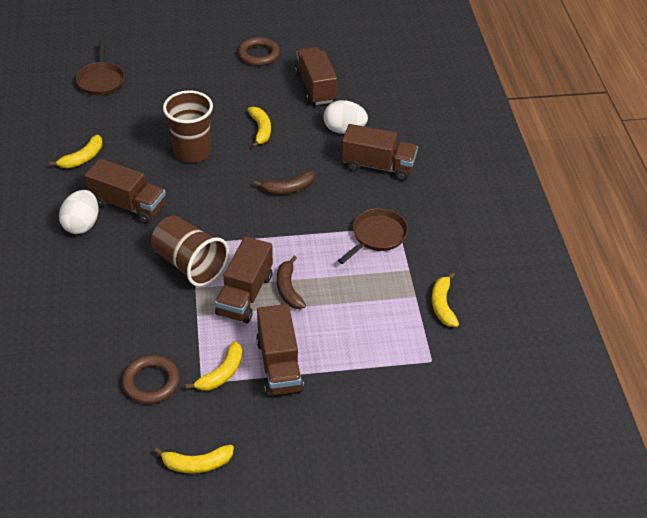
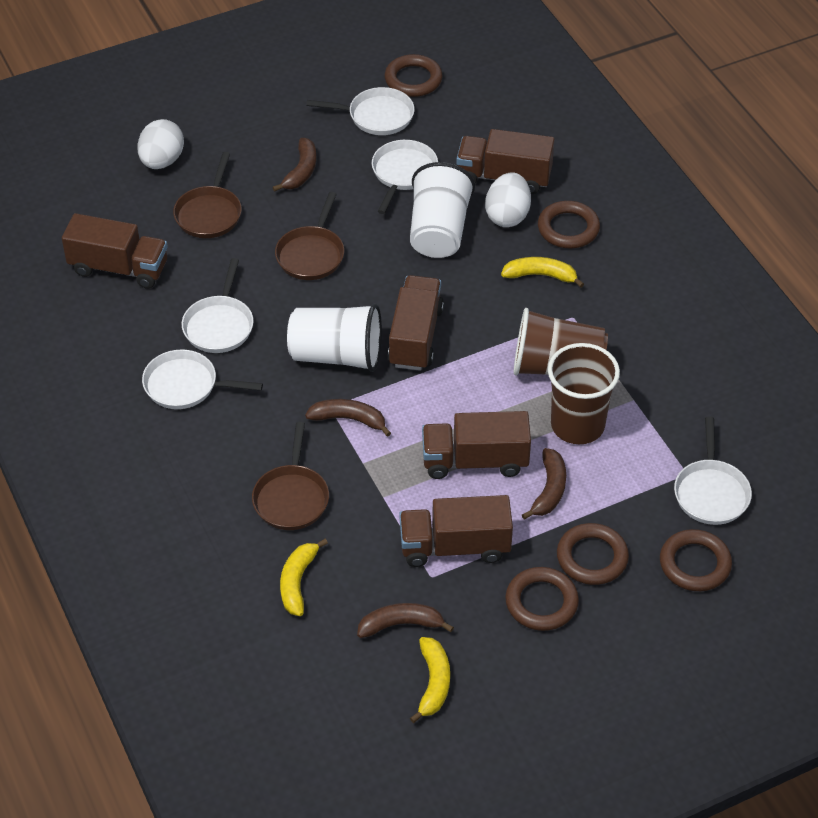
brown banana: 2 -> 4
brown pan: 2 -> 3
brown ring: 2 -> 5
white cup: 0 -> 2
white pan: 0 -> 5
yellow banana: 5 -> 3

